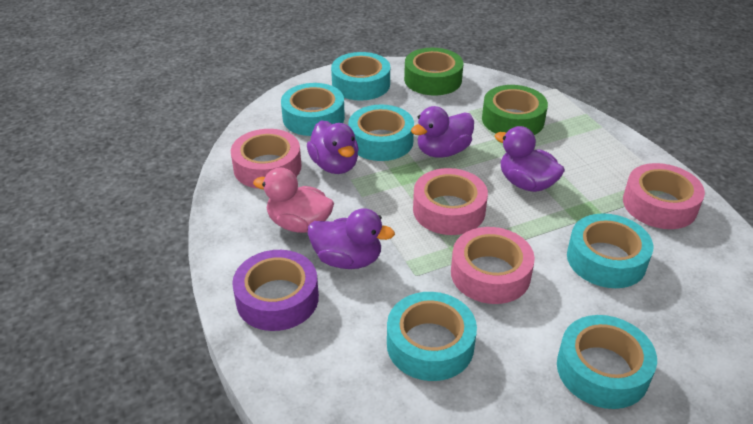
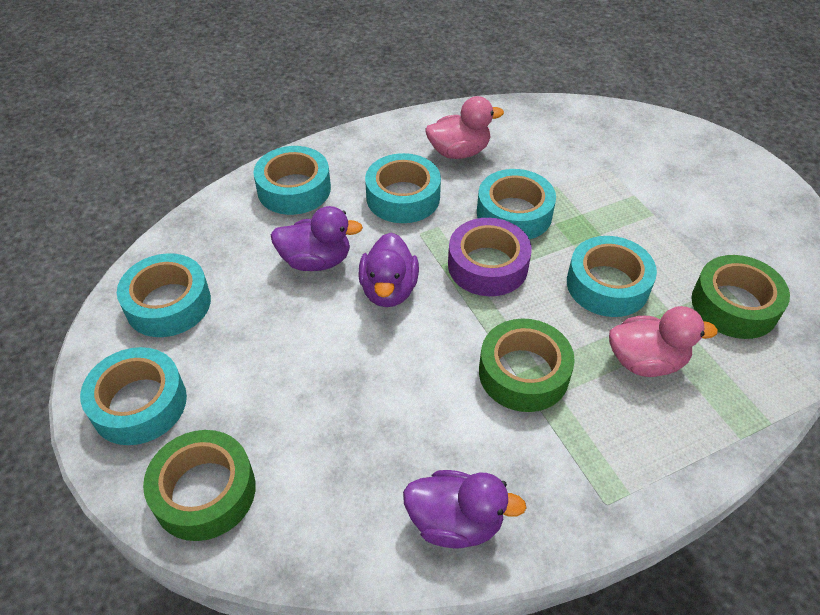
green tape: 2 -> 3
pink duck: 1 -> 2
pink tape: 4 -> 0
purple duck: 4 -> 3

